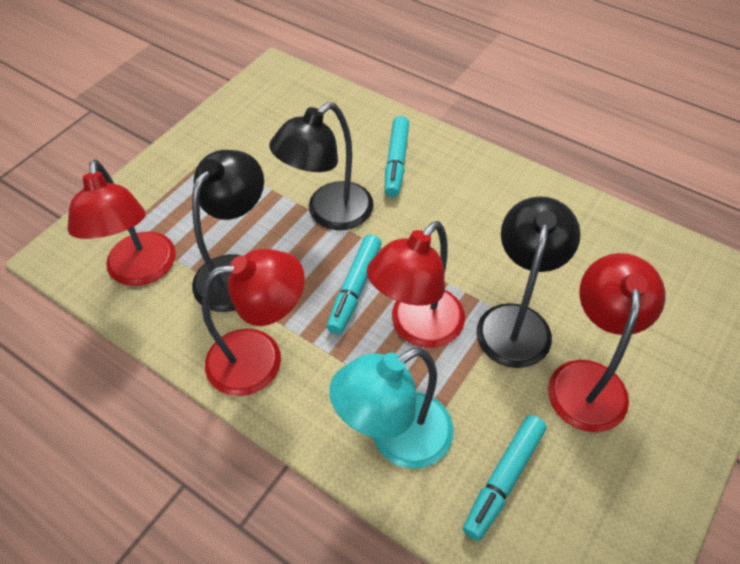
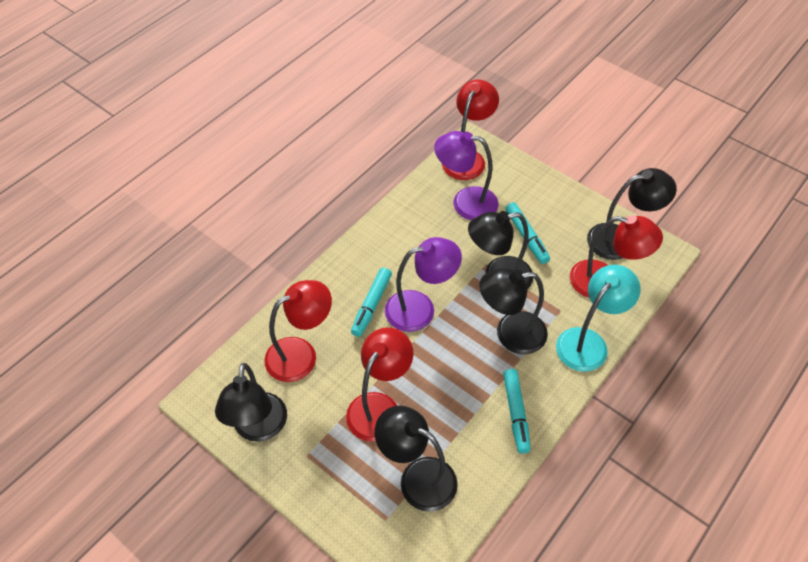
black lamp: 3 -> 5
purple lamp: 0 -> 2

